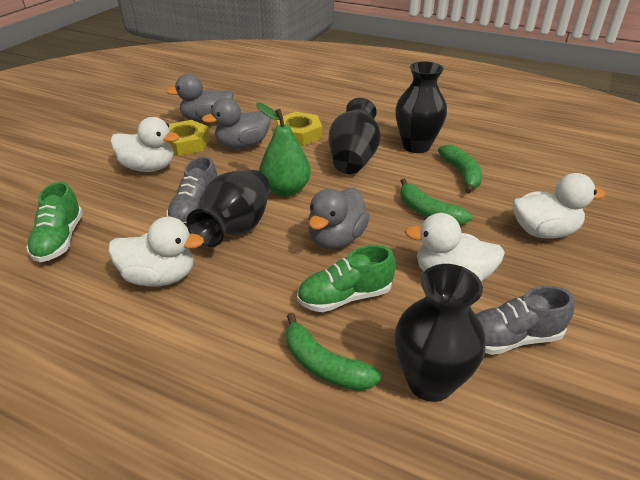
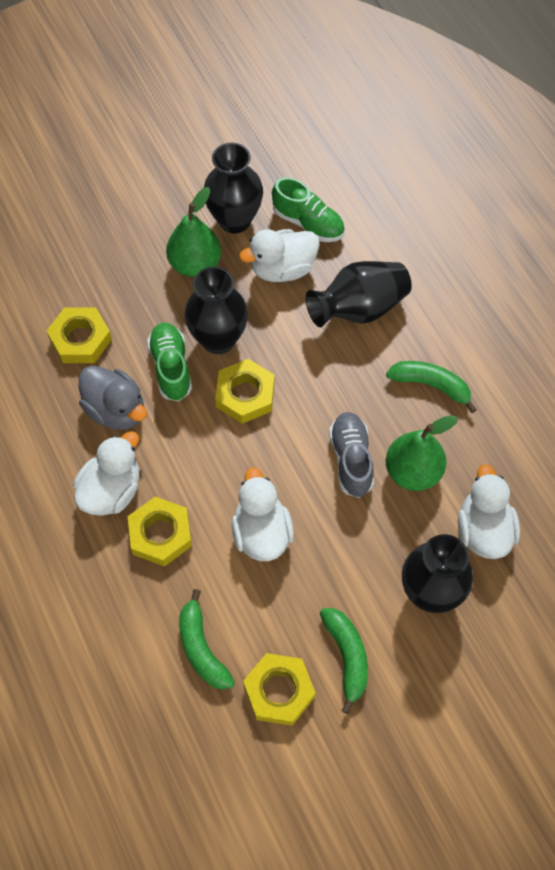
green pear: 1 -> 2
grey duck: 3 -> 1
grey shoe: 2 -> 1
yellow nut: 2 -> 4

